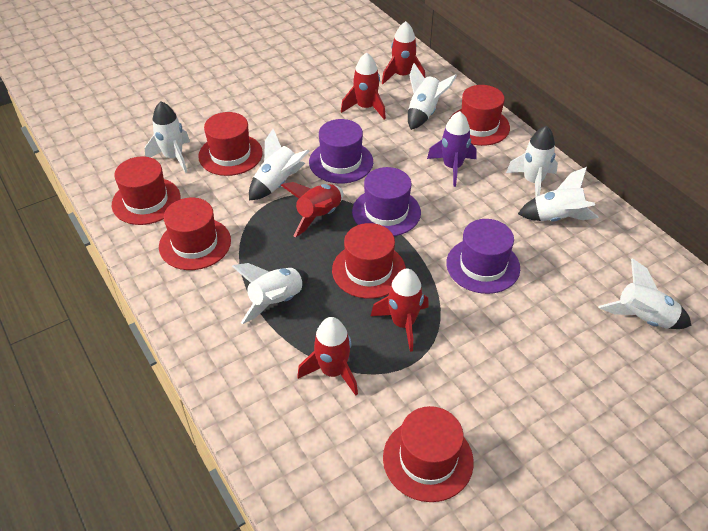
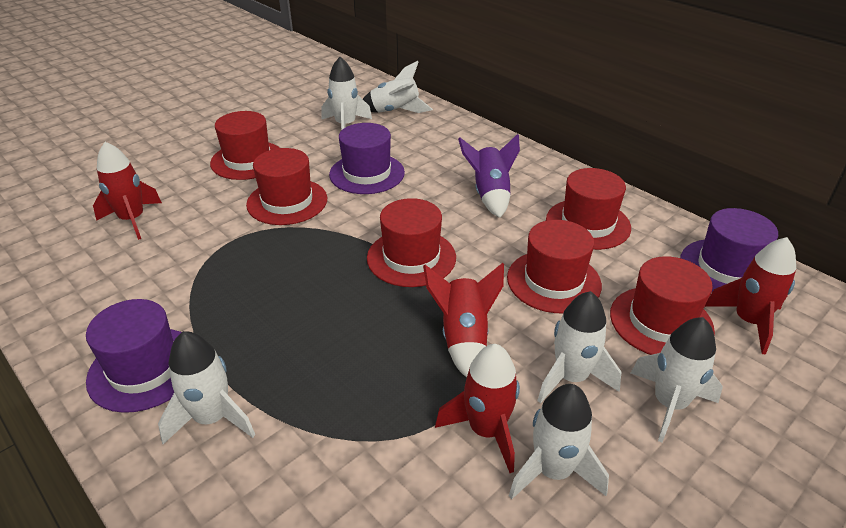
red rocket: 5 -> 4
white rocket: 7 -> 6

